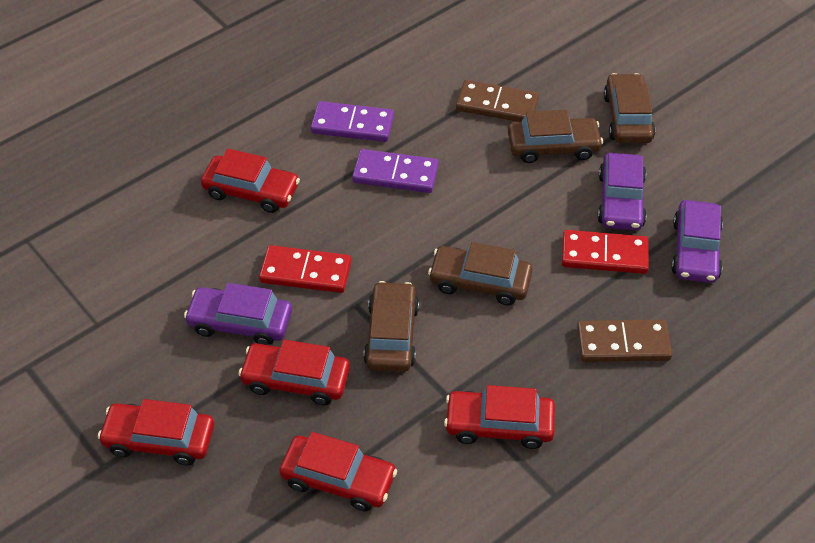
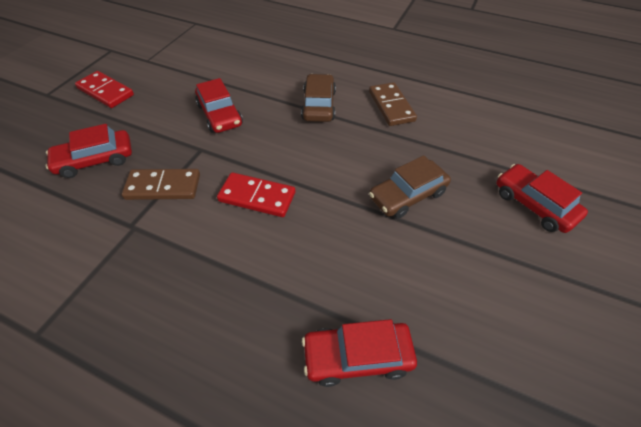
brown car: 4 -> 2
purple car: 3 -> 0
purple domino: 2 -> 0
red car: 5 -> 4

